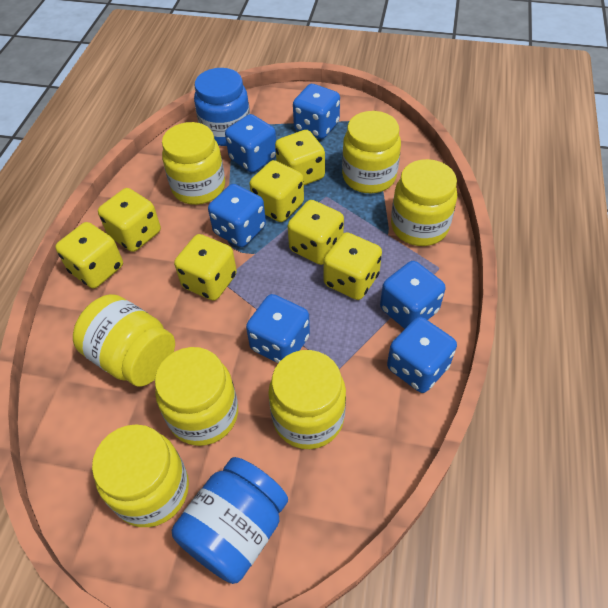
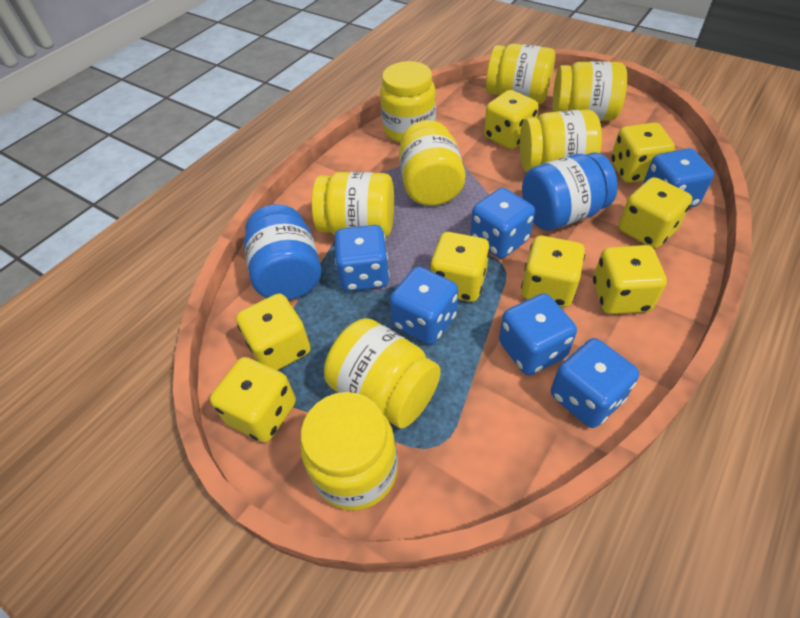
yellow dice: 7 -> 8
yellow jar: 7 -> 8

